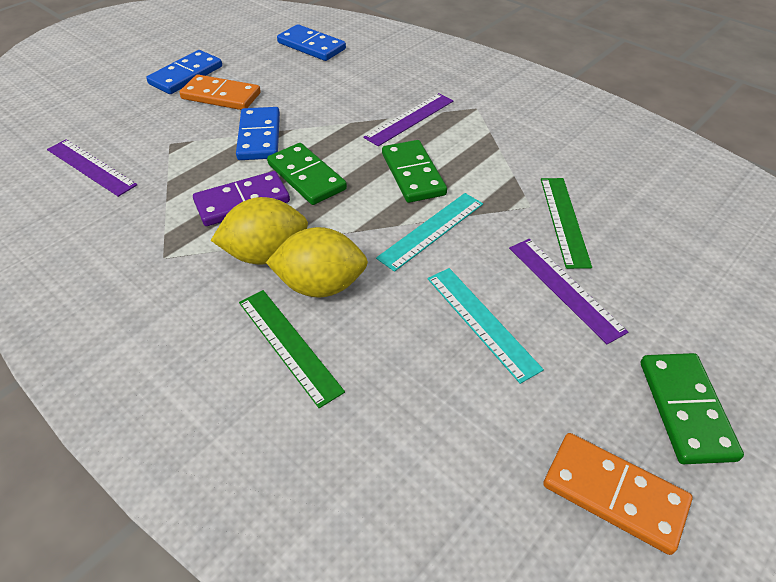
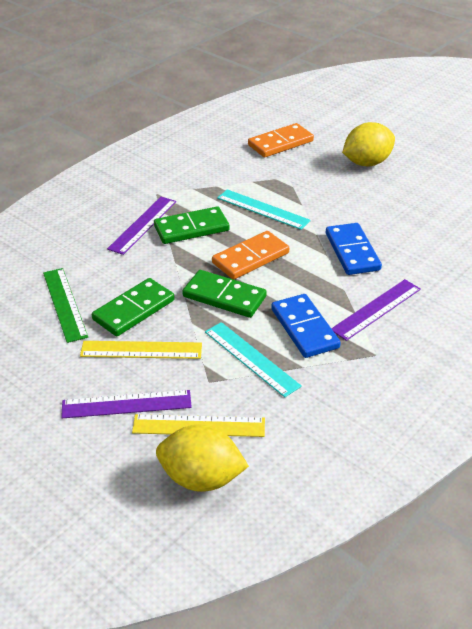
blue domino: 3 -> 2
green ruler: 2 -> 1
purple domino: 1 -> 0
yellow ruler: 0 -> 2

